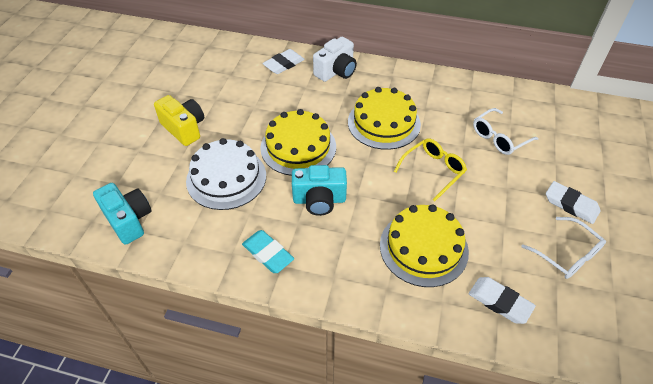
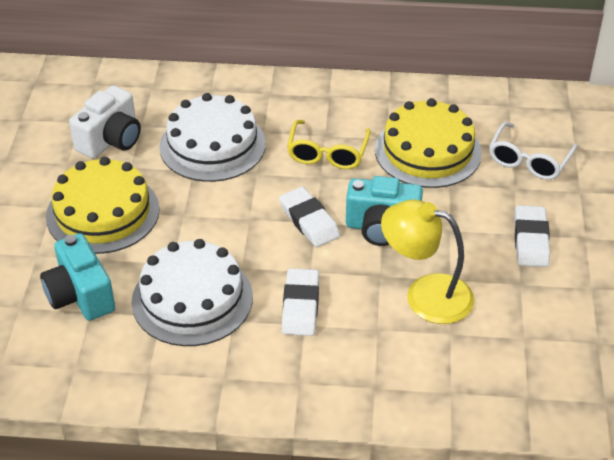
turquoise eraser: 1 -> 0
white cake: 1 -> 2
white glasses: 2 -> 1
yellow cake: 3 -> 2
yellow camera: 1 -> 0
yellow lamp: 0 -> 1

